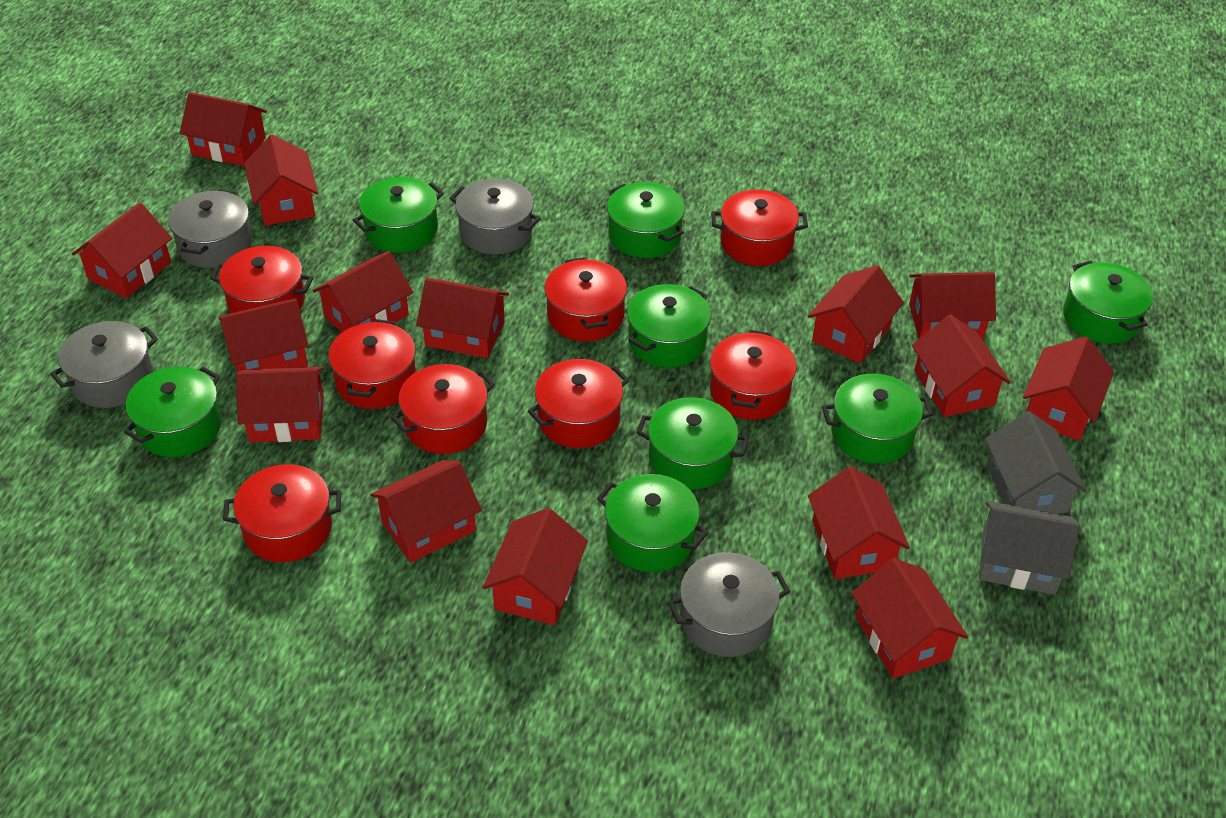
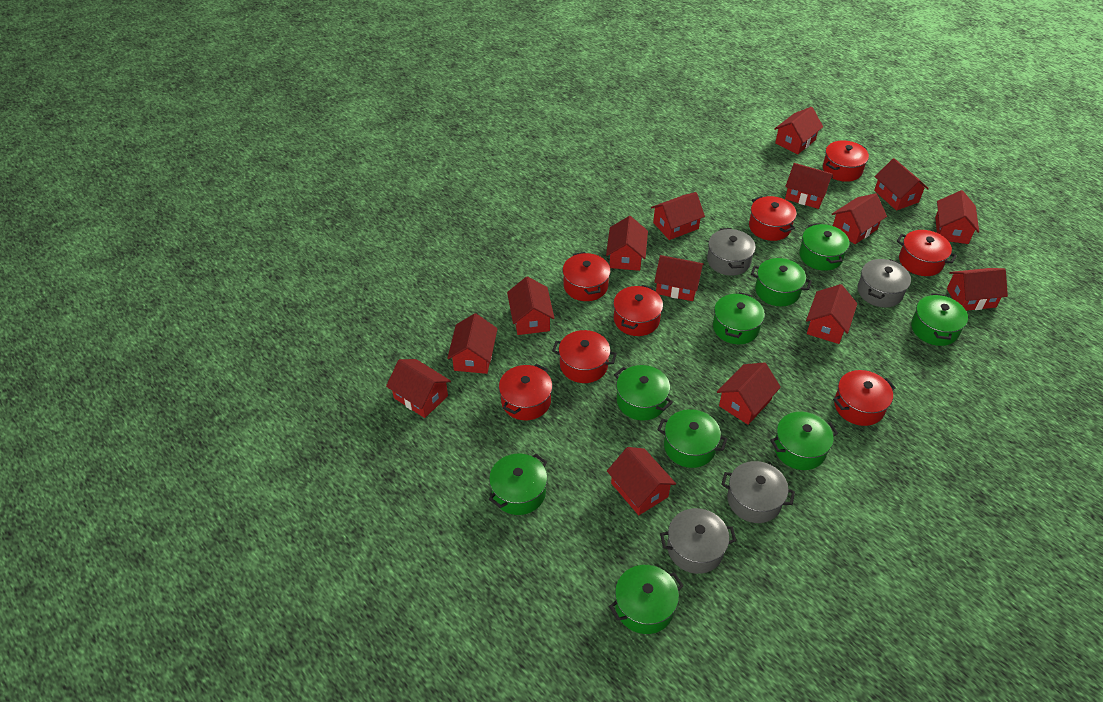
green pot: 8 -> 9
grey house: 2 -> 0

